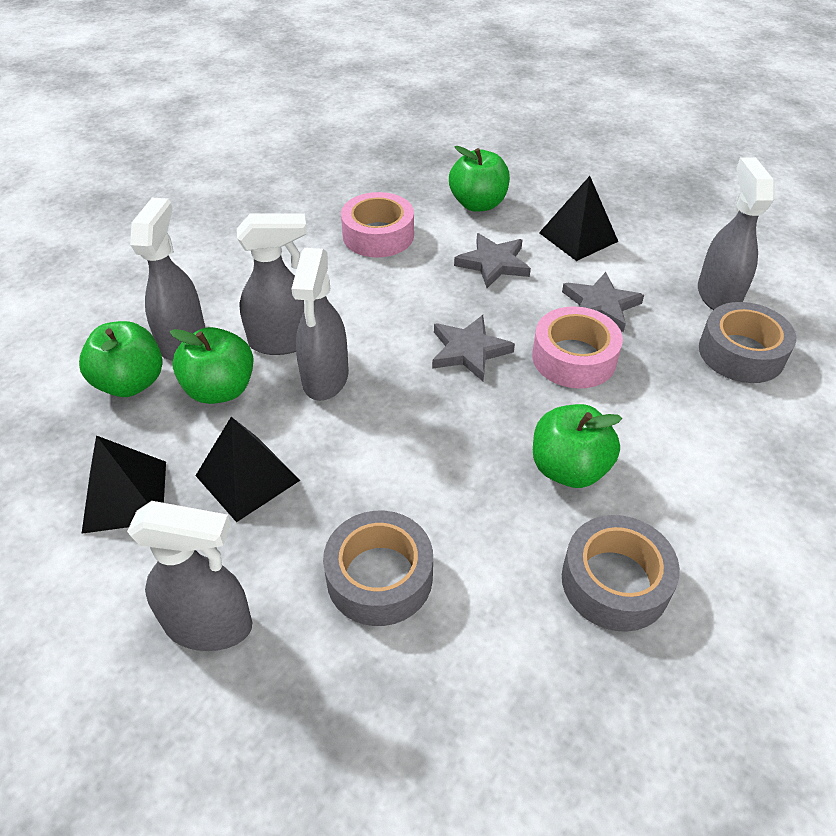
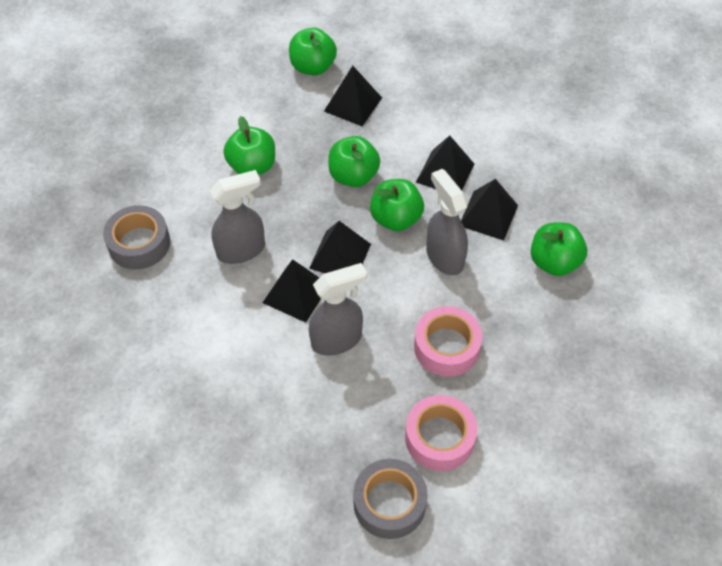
black pyramid: 3 -> 5
green apple: 4 -> 5
grey spray bottle: 5 -> 3
grey star: 3 -> 0
grey tape: 3 -> 2

